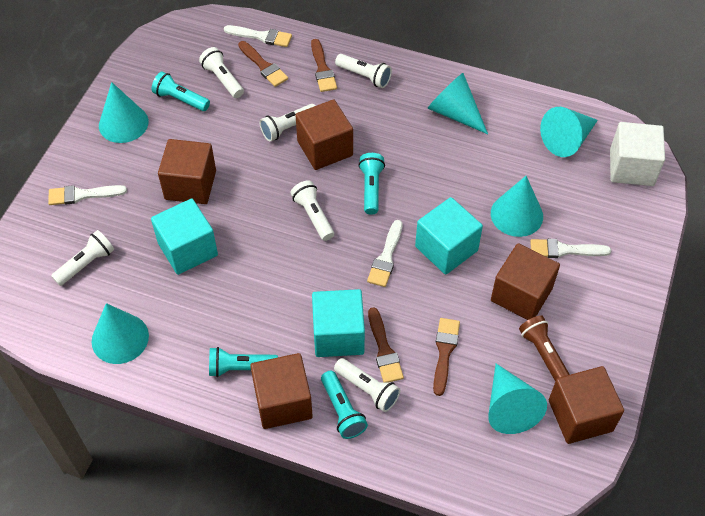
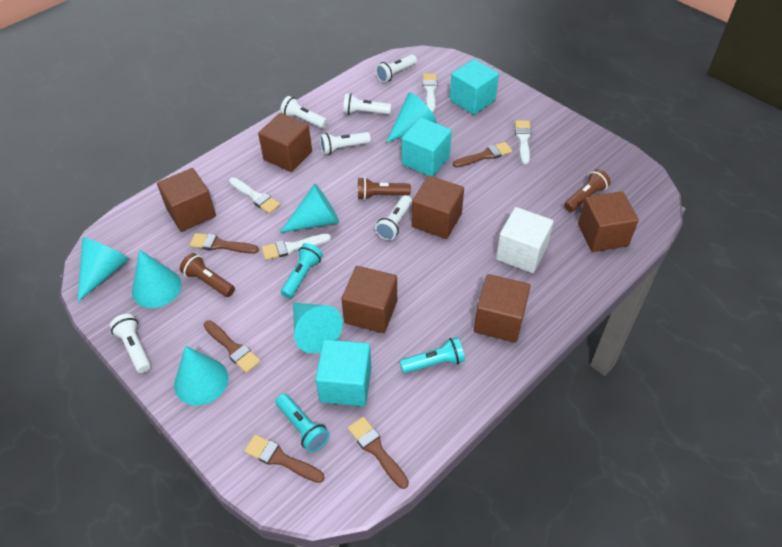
brown brush: 4 -> 5
brown cube: 5 -> 6
brown flashlight: 1 -> 3
turquoise flashlight: 4 -> 3

